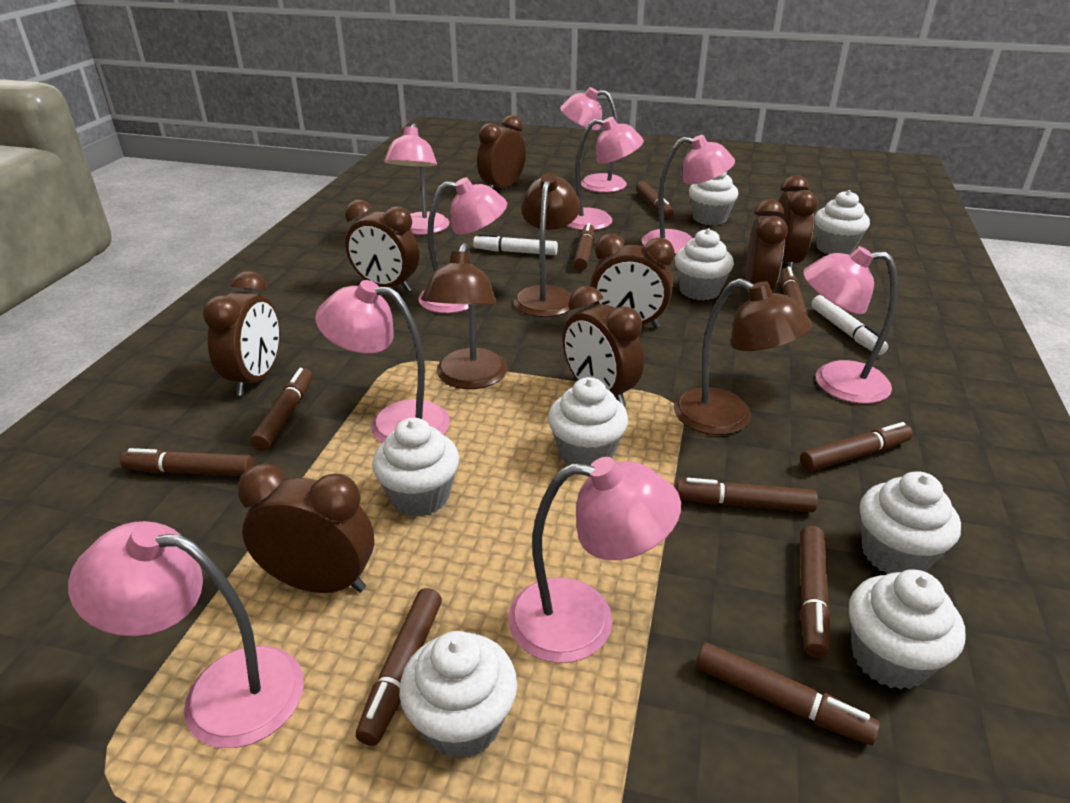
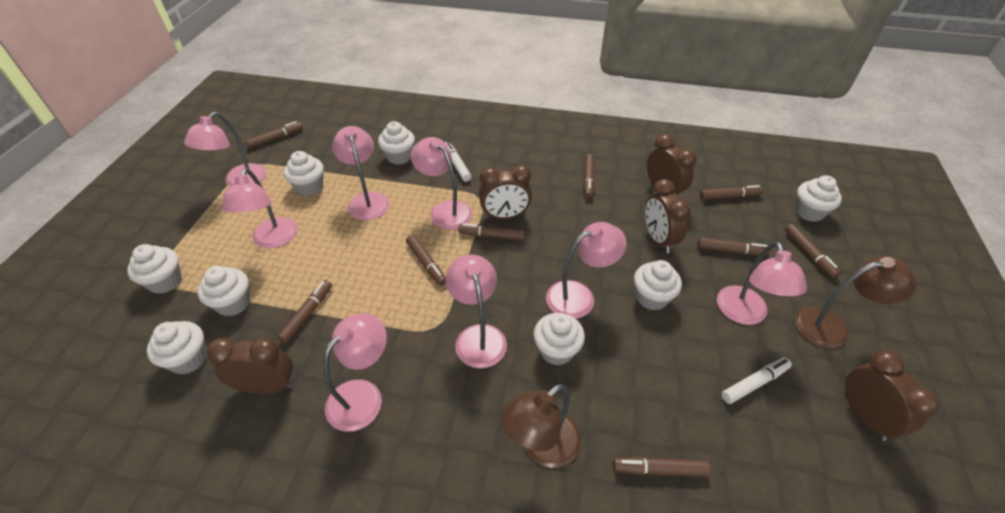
brown clock: 8 -> 5
brown lamp: 3 -> 2
brown marker: 10 -> 9
pink lamp: 9 -> 8

